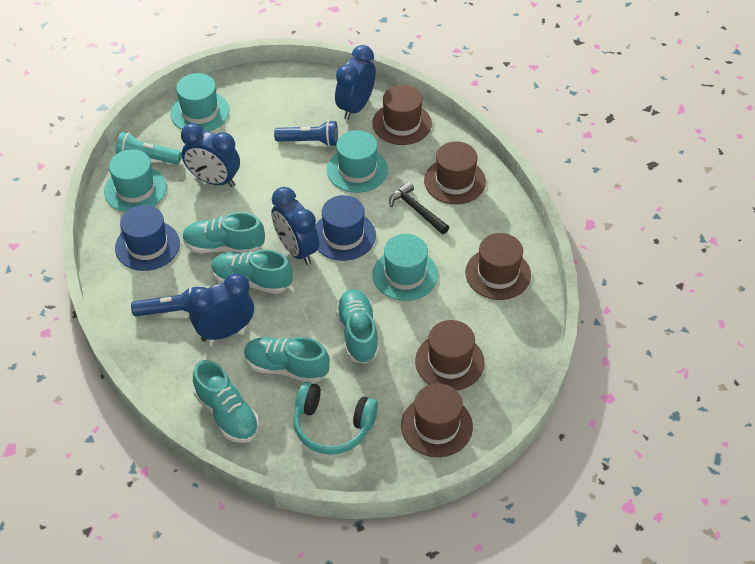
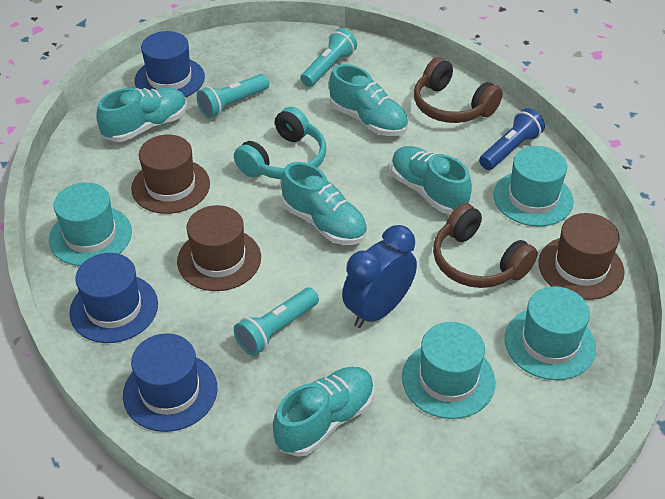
black hammer: 1 -> 0
blue clock: 4 -> 1
blue flashlight: 2 -> 1
blue hat: 2 -> 3
brown hat: 5 -> 3
brown headphones: 0 -> 2
turquoise flashlight: 1 -> 3

